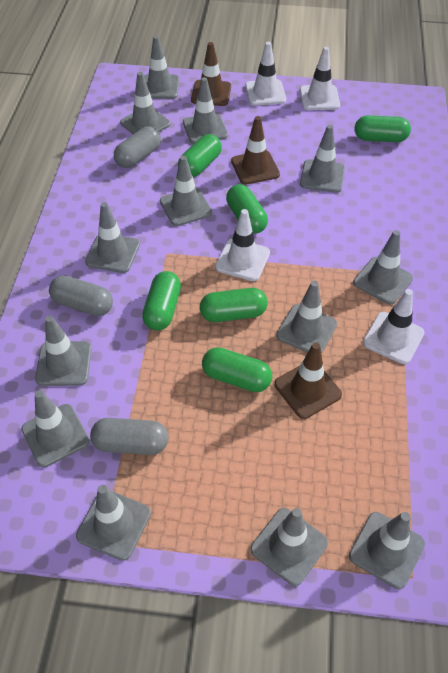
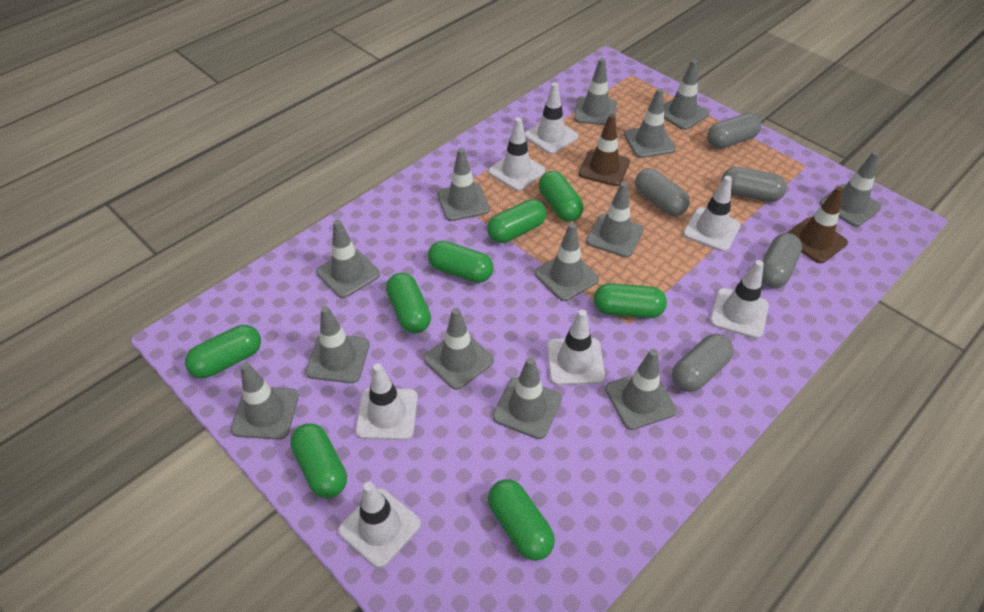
brown traffic cone: 3 -> 2
green capsule: 6 -> 8
grey capsule: 3 -> 5
white traffic cone: 4 -> 7

